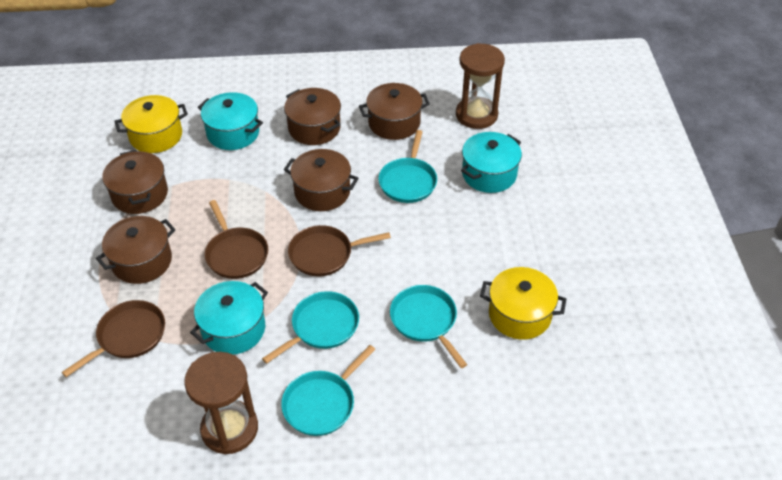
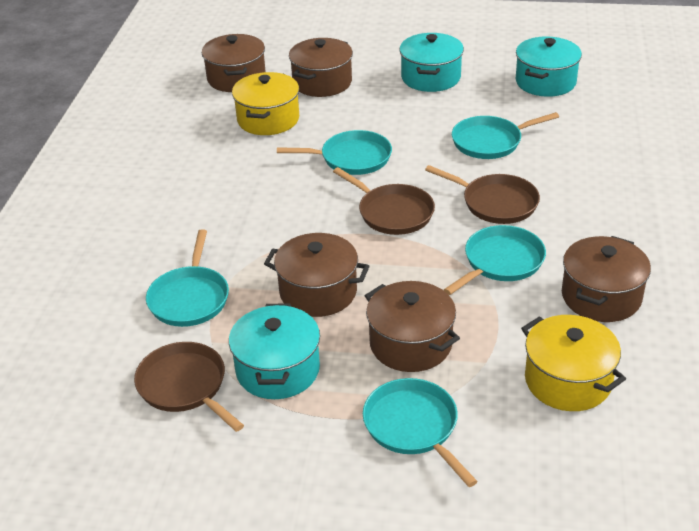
brown hourglass: 2 -> 0
turquoise pan: 4 -> 5

